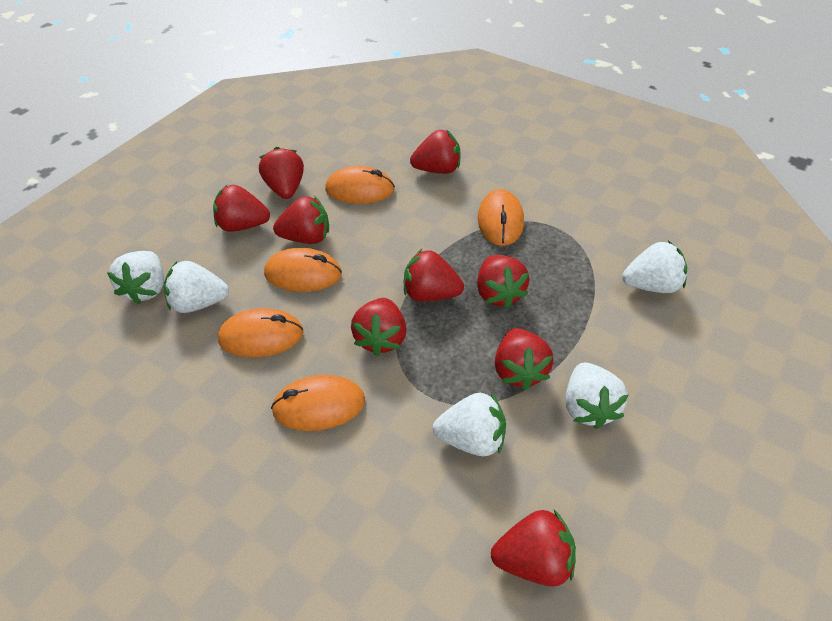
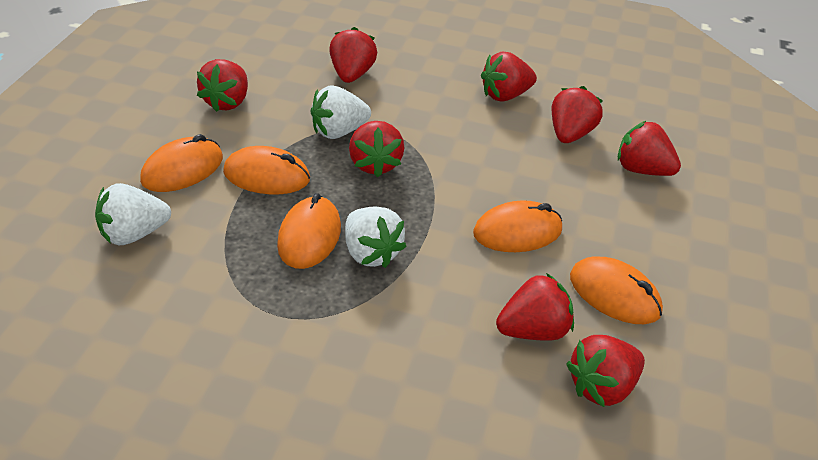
red strawberry: 9 -> 8
white strawberry: 5 -> 3

